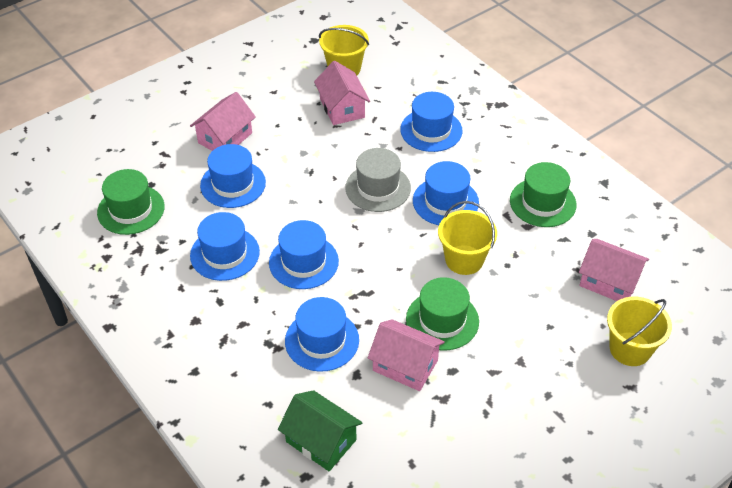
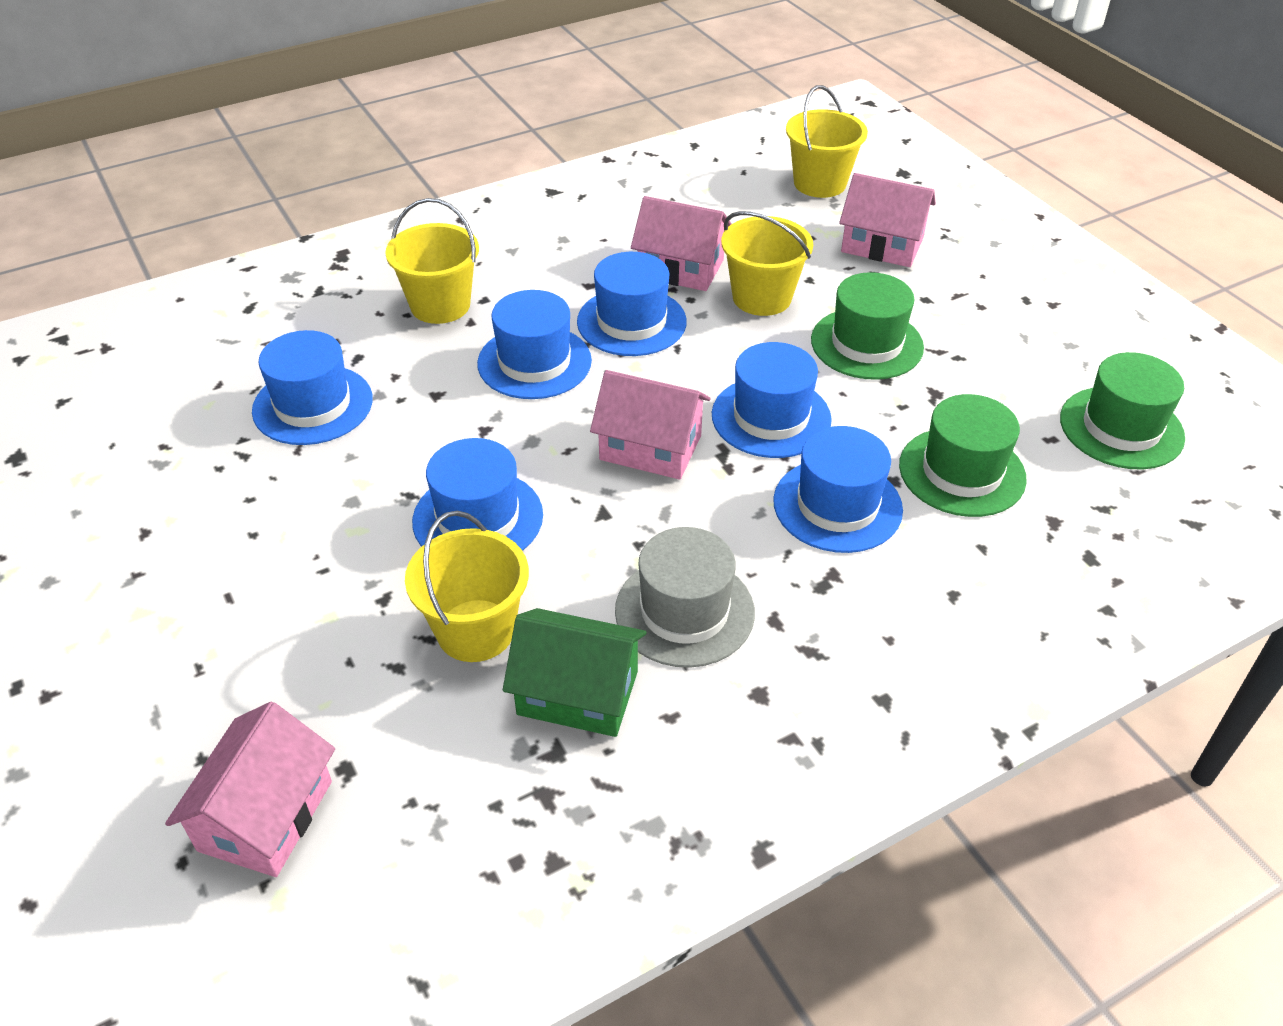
yellow bucket: 3 -> 4

